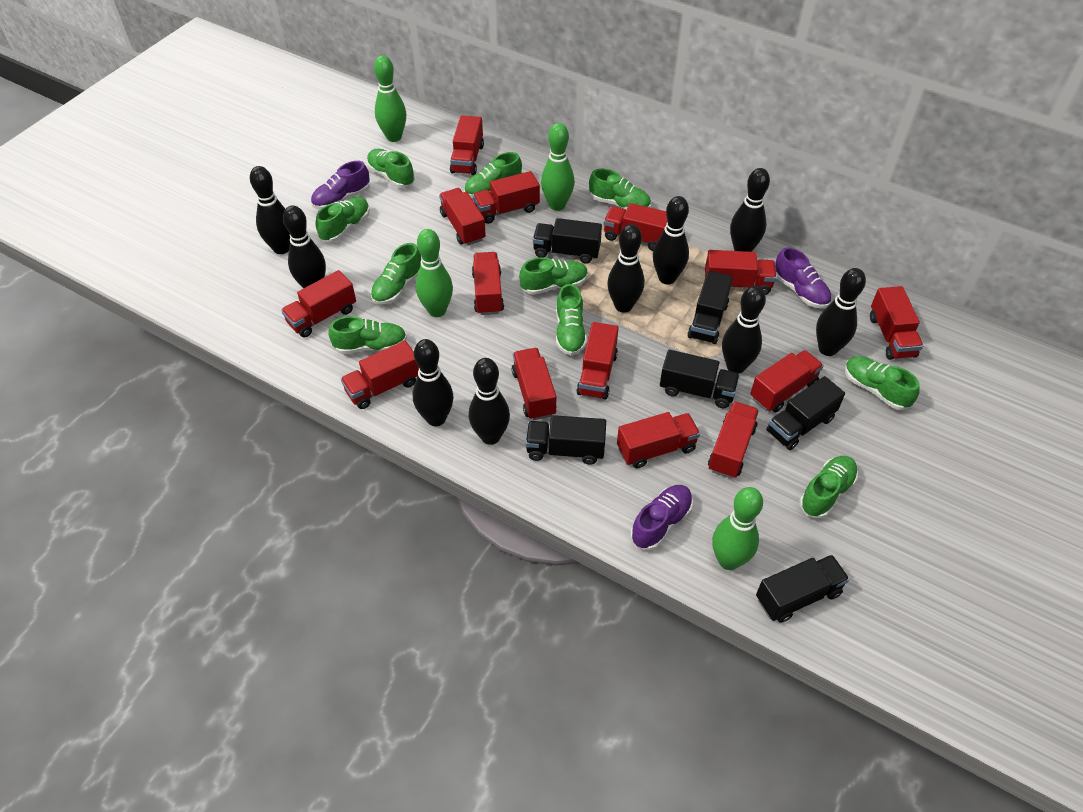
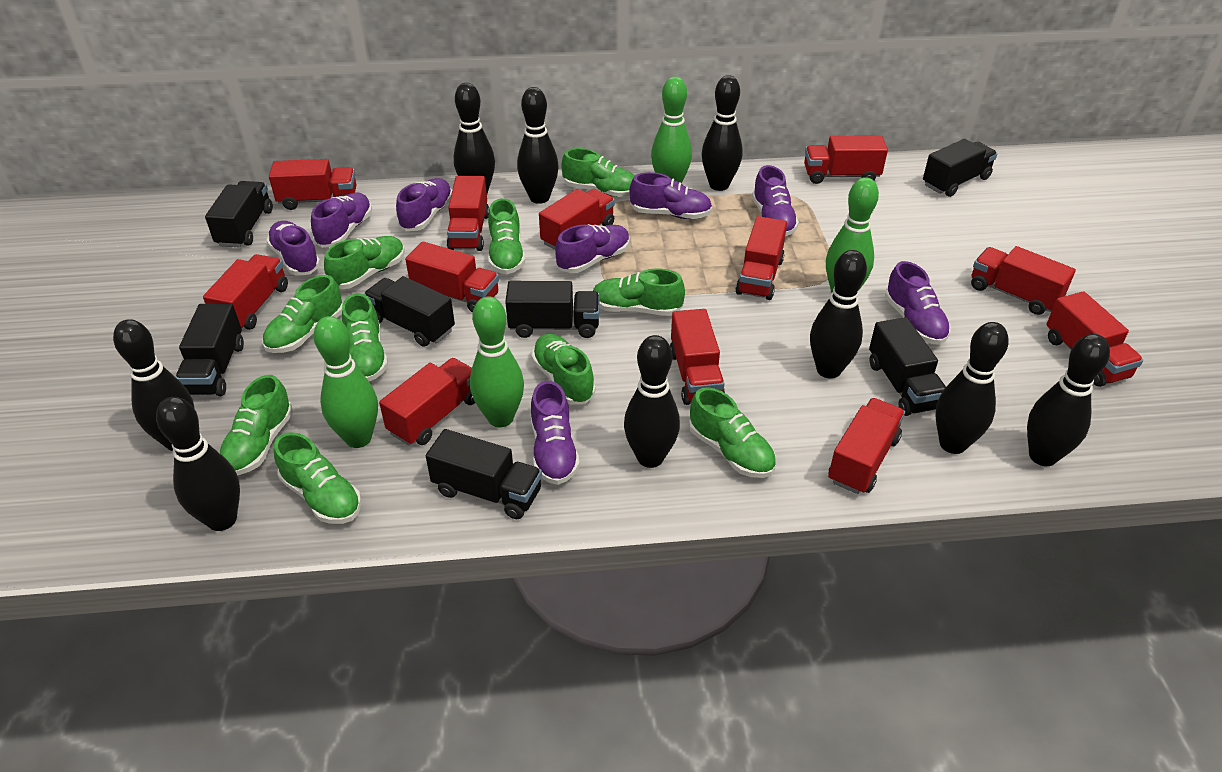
black truck: 6 -> 7
purple shoe: 3 -> 8
red truck: 14 -> 12

